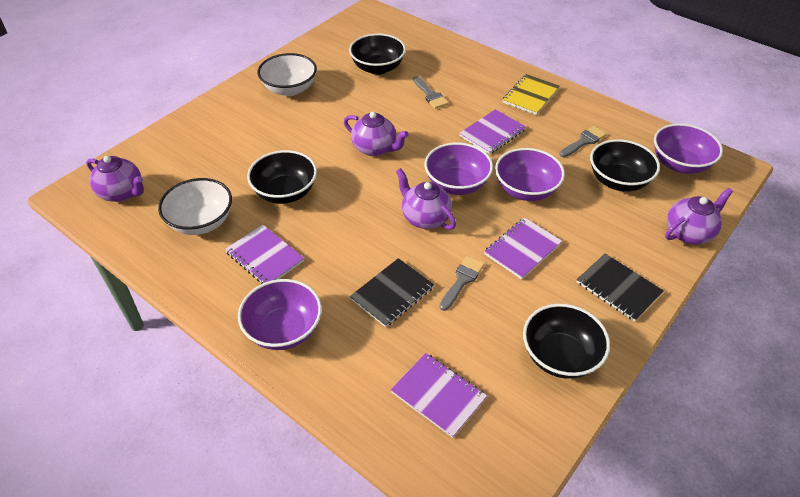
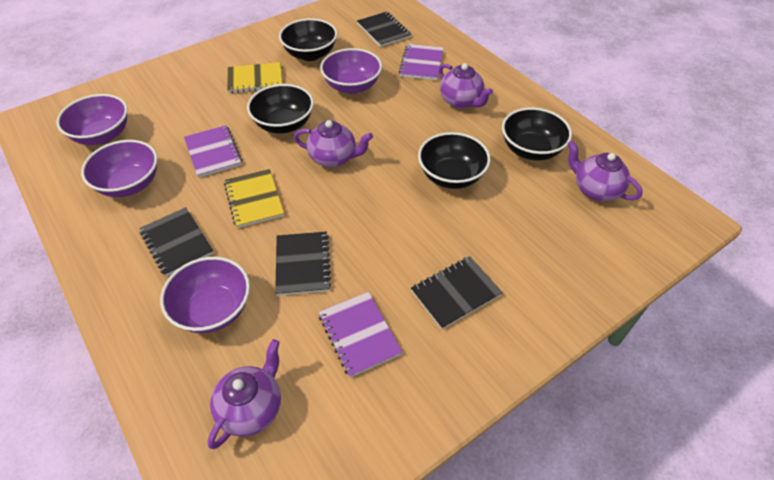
black notebook: 2 -> 4
grey brush: 3 -> 0
purple notebook: 4 -> 3
white bowl: 2 -> 0
yellow notebook: 1 -> 2

